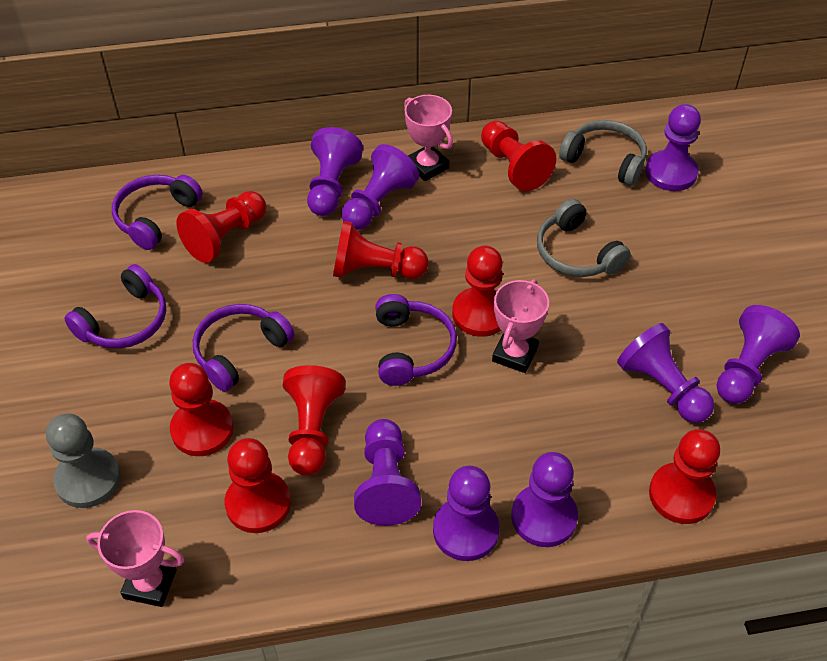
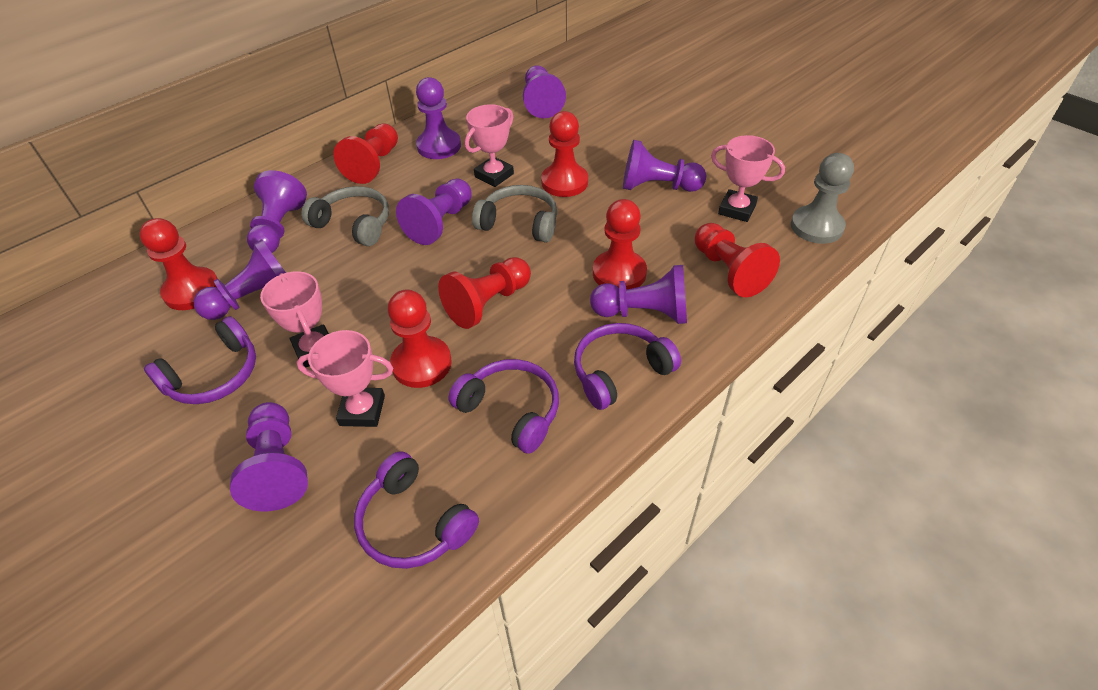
pink trophy: 3 -> 4
red pawn: 8 -> 7

